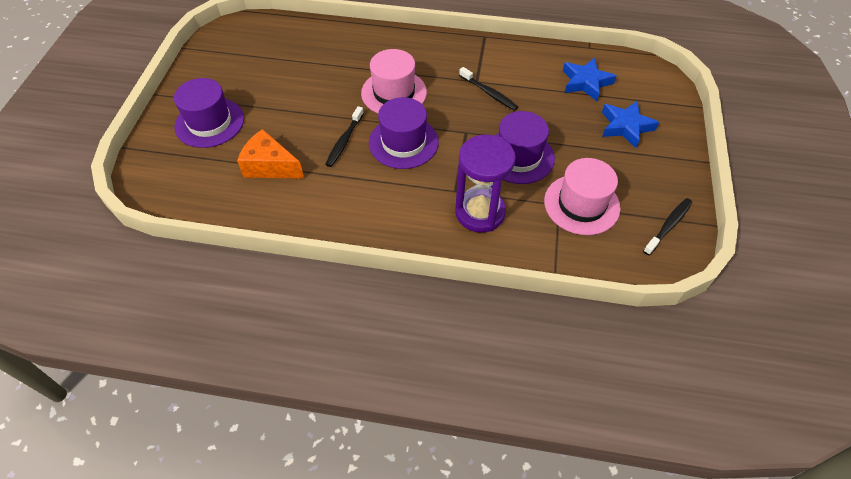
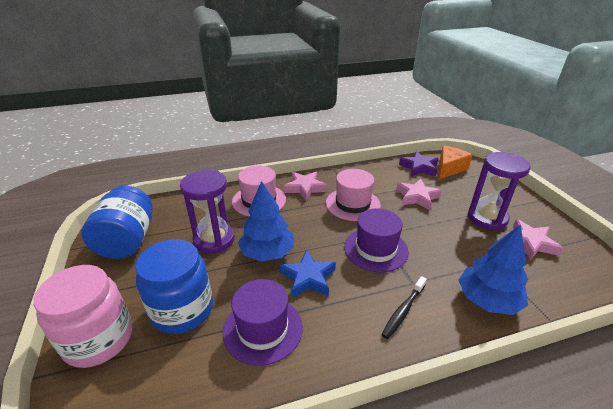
black toothbrush: 3 -> 1
blue jar: 0 -> 2
blue star: 2 -> 1
blue tree: 0 -> 2
pink jar: 0 -> 1
pink star: 0 -> 3
purple hat: 3 -> 2
purple hourglass: 1 -> 2
purple star: 0 -> 1

